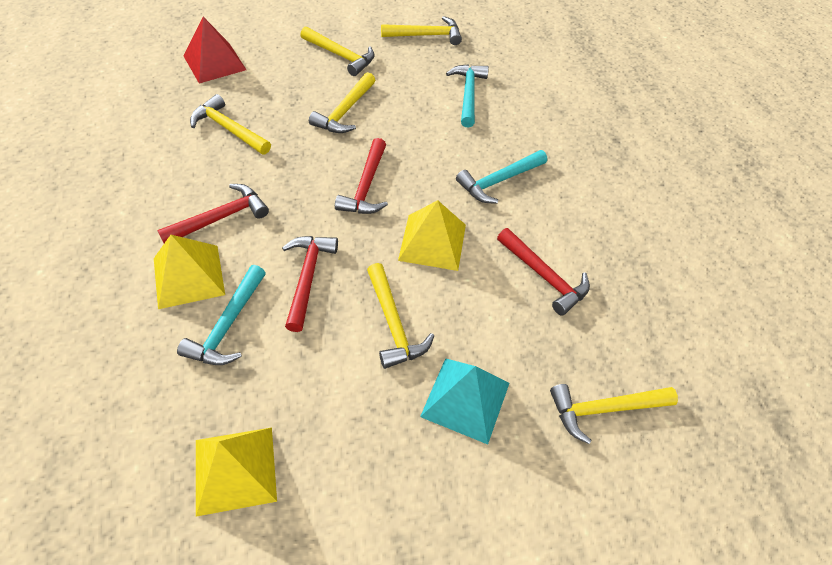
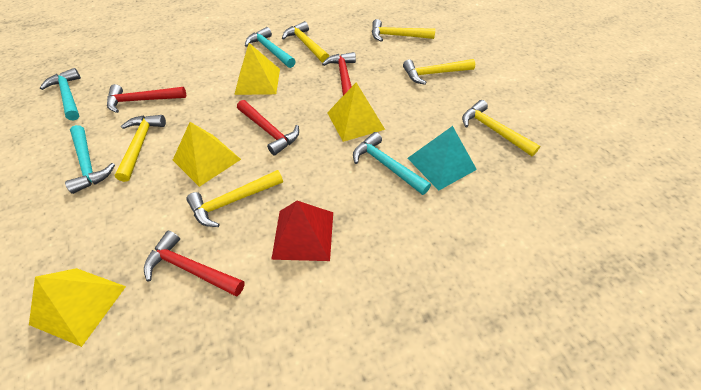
turquoise hammer: 3 -> 4
yellow pyramid: 3 -> 4

